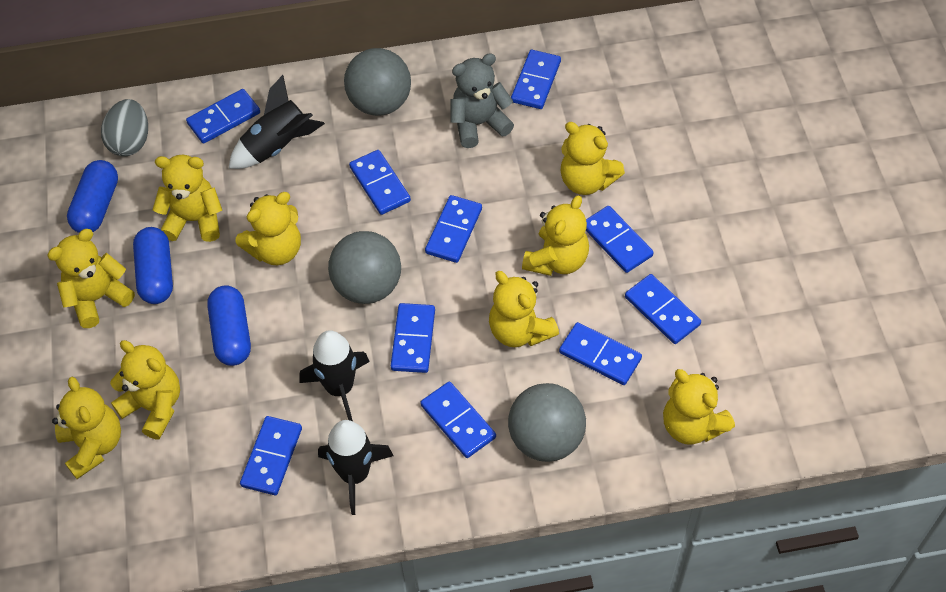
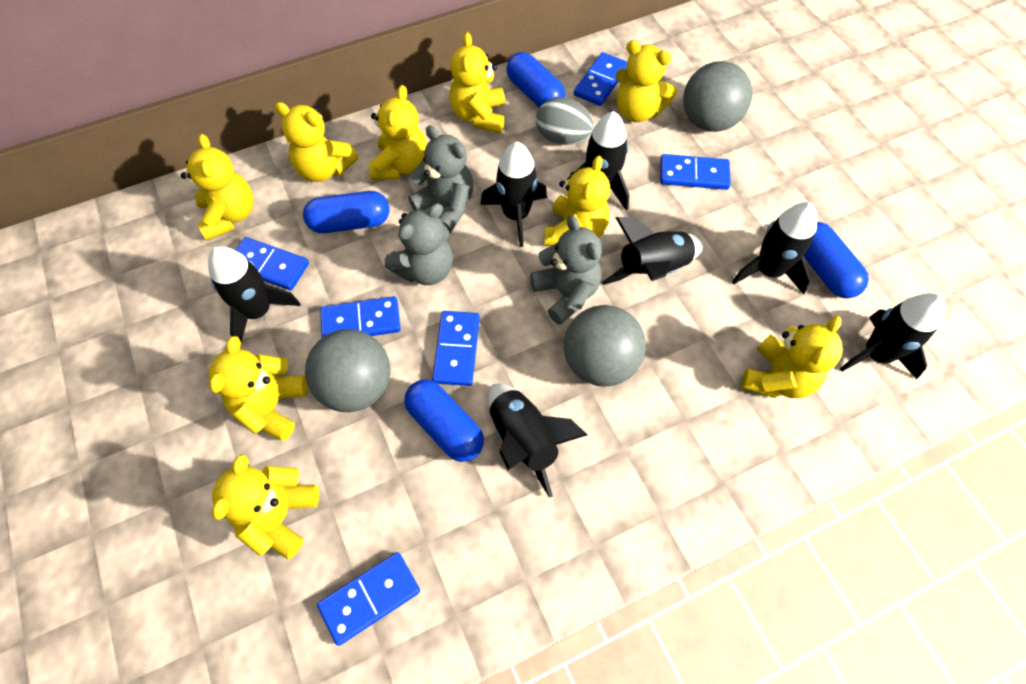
black rocket: 3 -> 7
blue capsule: 3 -> 4
blue domino: 10 -> 6
grey teddy bear: 1 -> 3

